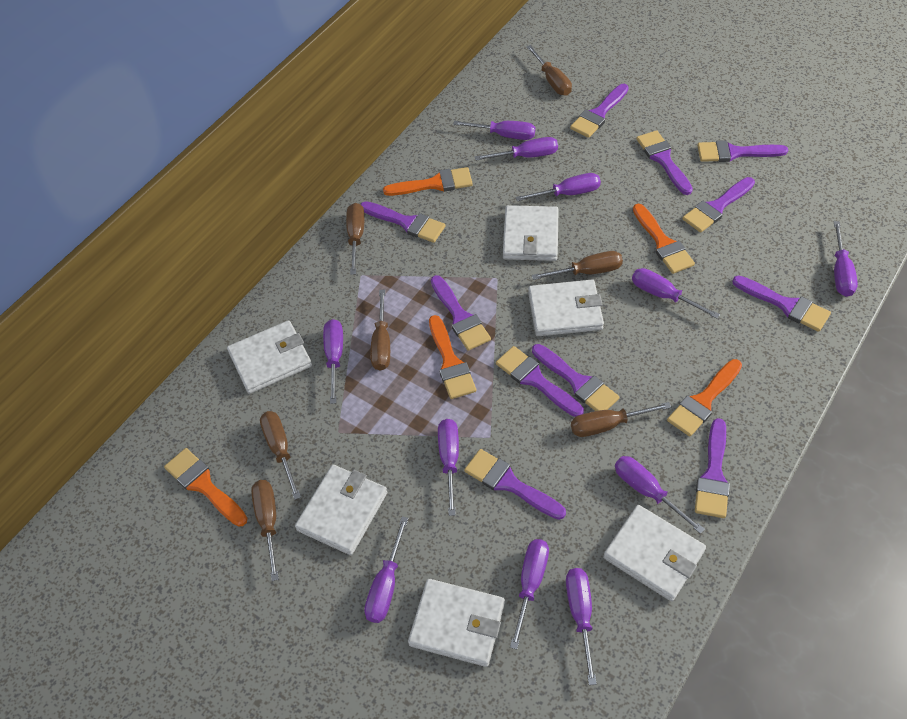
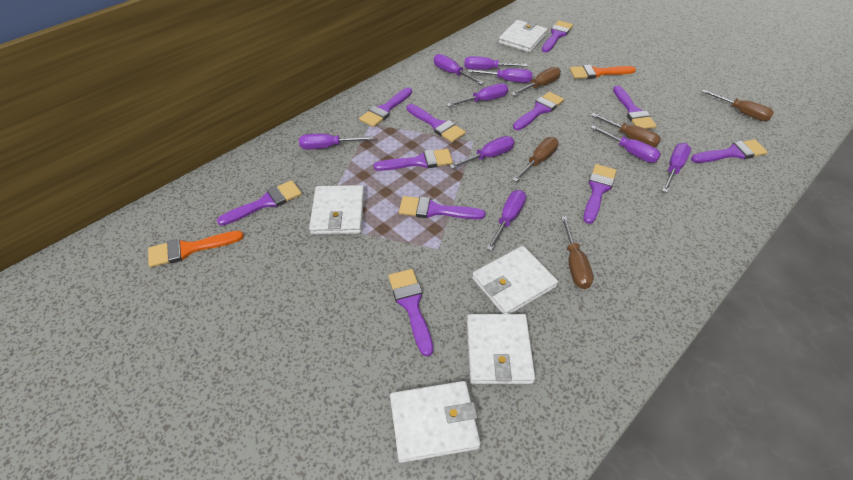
brown screwdriver: 7 -> 5
orange brush: 5 -> 2
purple screwdriver: 11 -> 9
white wallet: 6 -> 5

